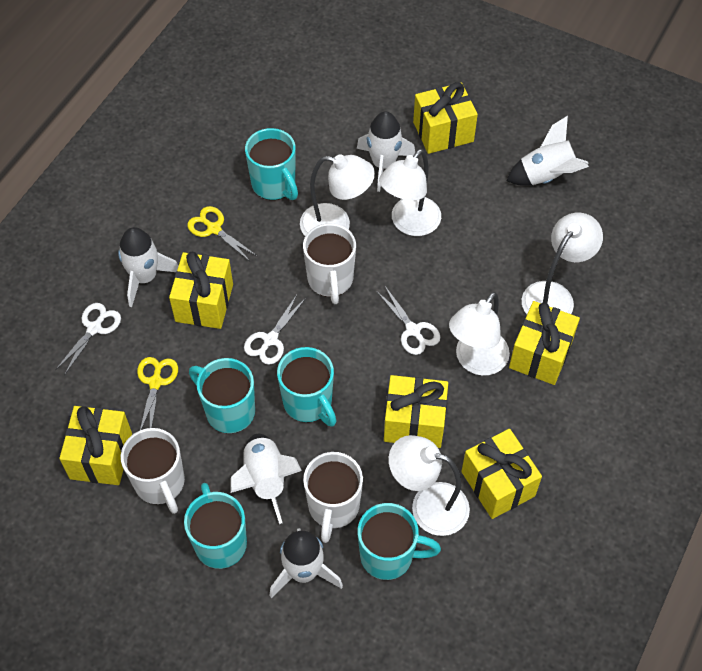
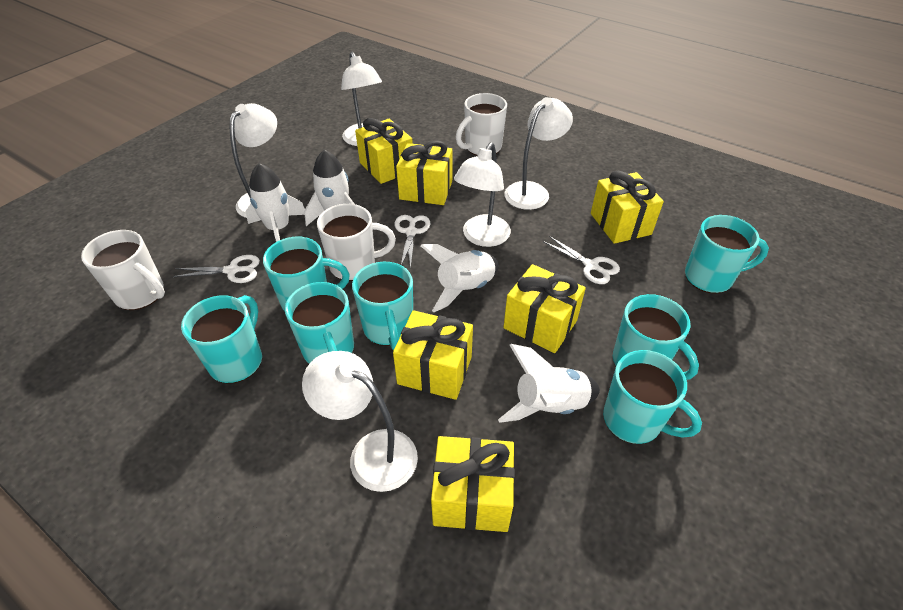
turquoise mug: 5 -> 7
white rocket: 5 -> 4
yellow scissors: 2 -> 0

